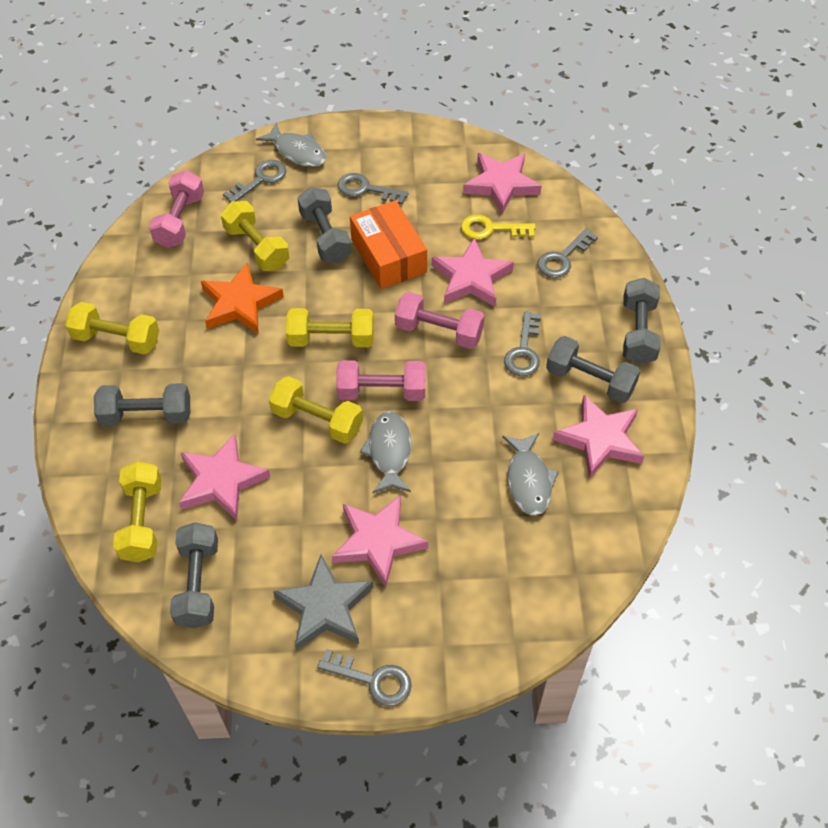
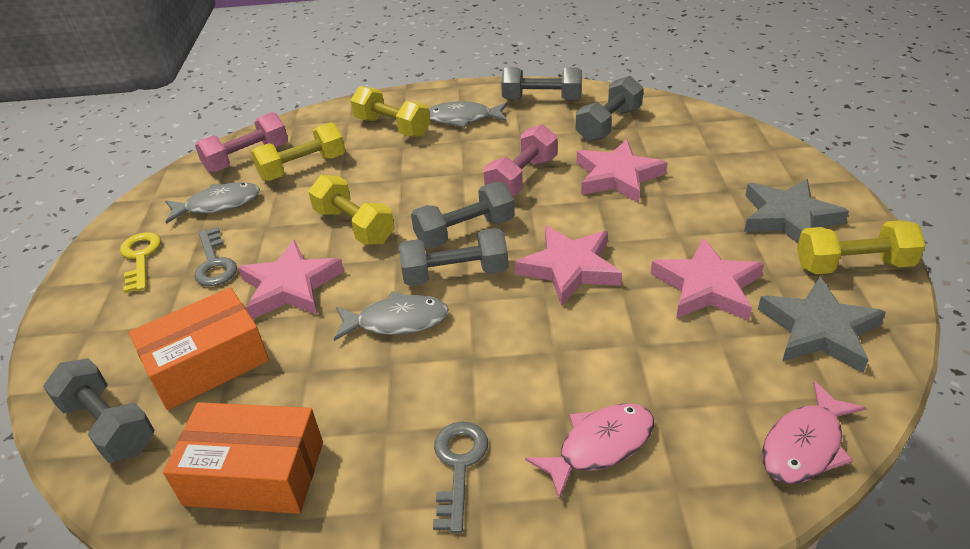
grey key: 5 -> 2
grey star: 1 -> 2
orange box: 1 -> 2
orange star: 1 -> 0
pink dumbbell: 3 -> 2
pink fish: 0 -> 2
pink star: 5 -> 4
yellow dumbbell: 5 -> 4

